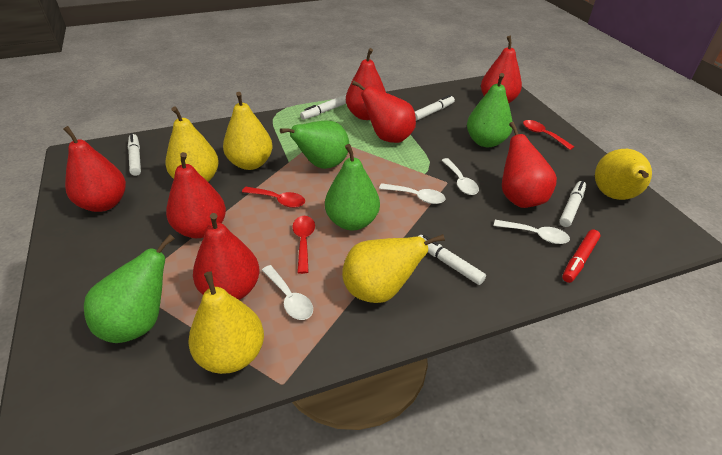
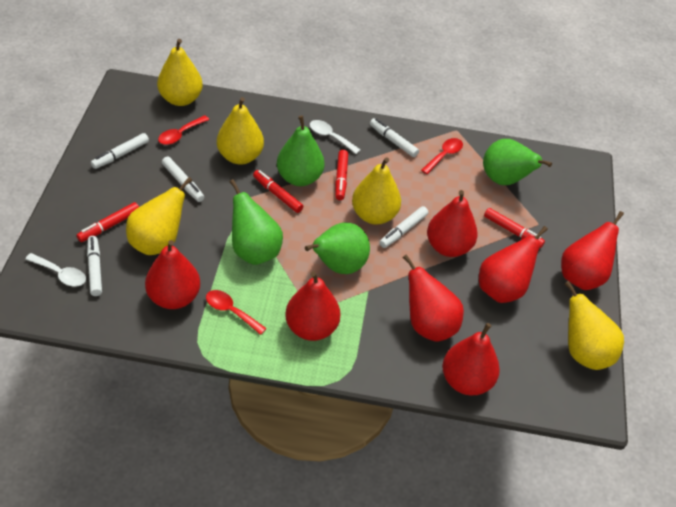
red marker: 1 -> 4
white spoon: 4 -> 2

